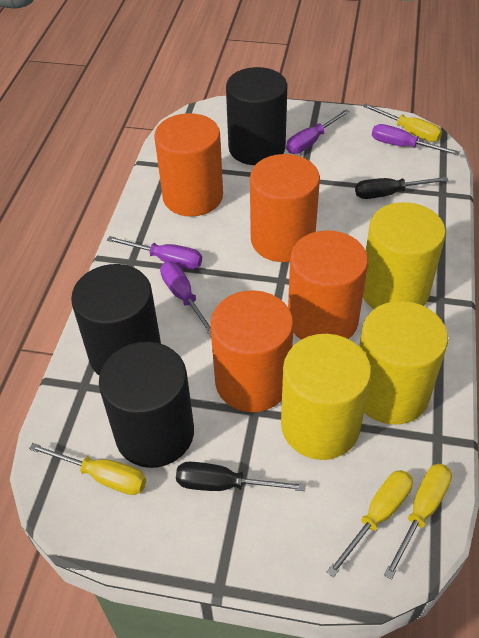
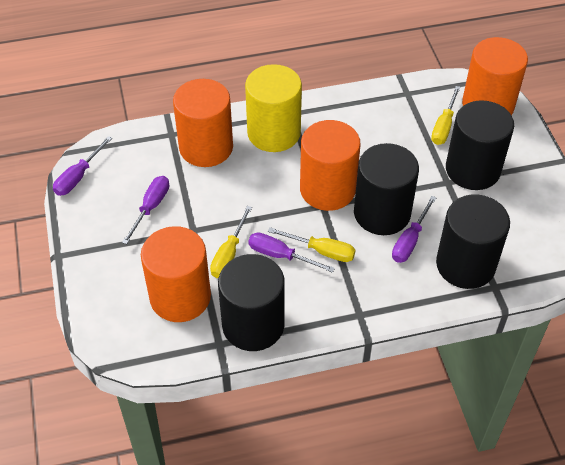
black cylinder: 3 -> 4
black screwdriver: 2 -> 0
yellow cylinder: 3 -> 1
yellow screwdriver: 4 -> 3

